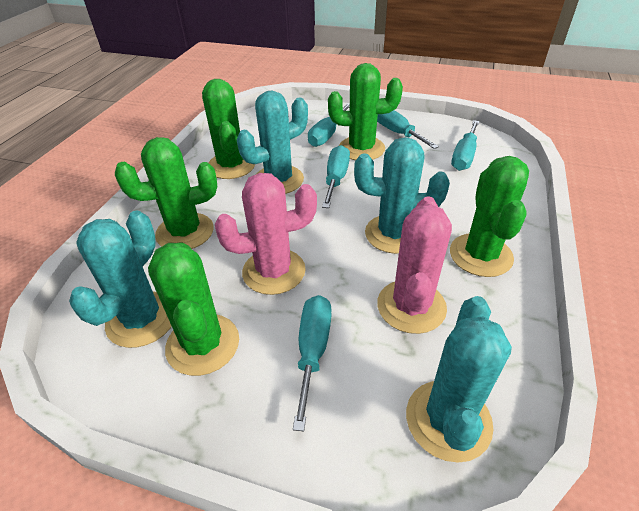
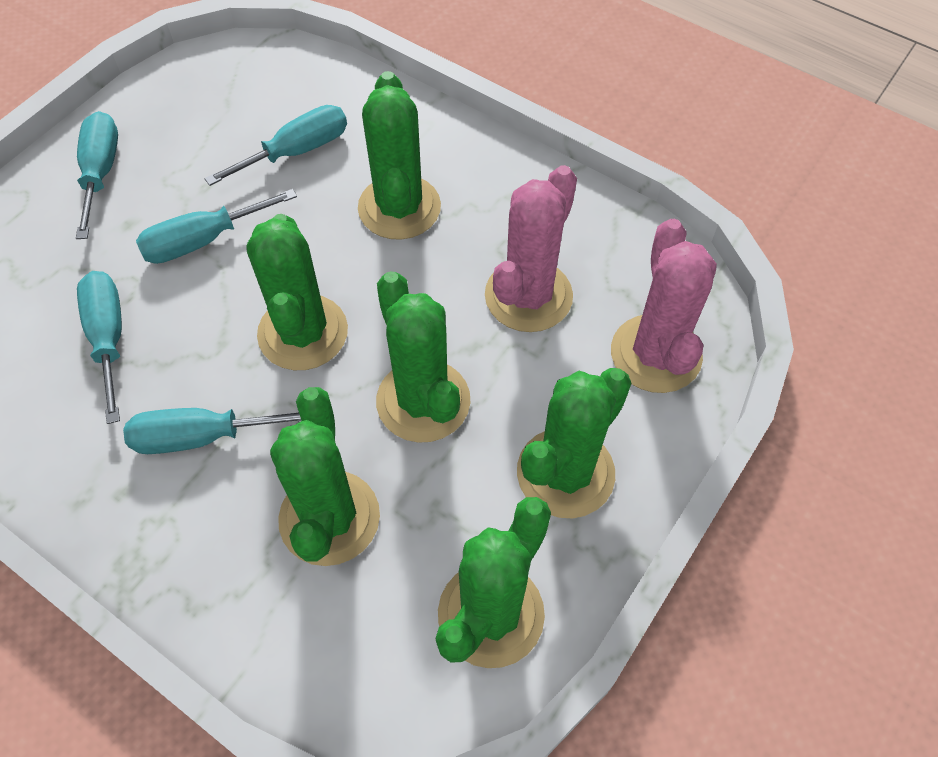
green cactus: 5 -> 6
turquoise cactus: 4 -> 0

